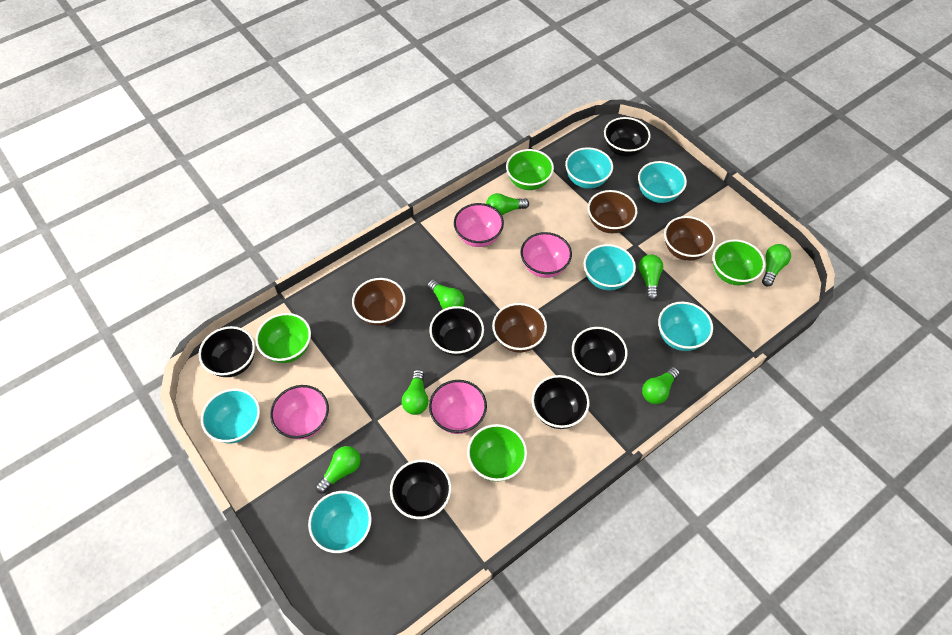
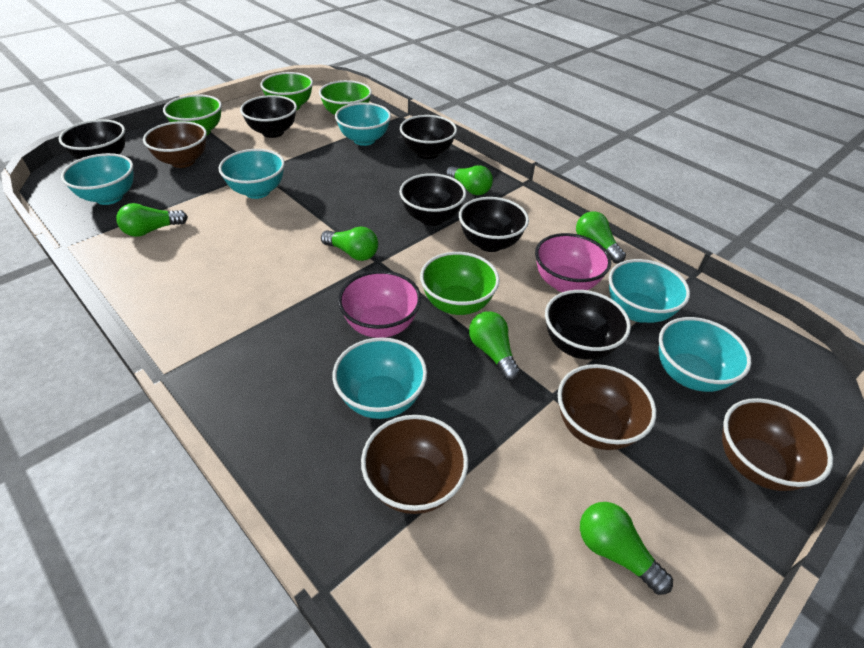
green light bulb: 7 -> 6
pink bowl: 4 -> 2

